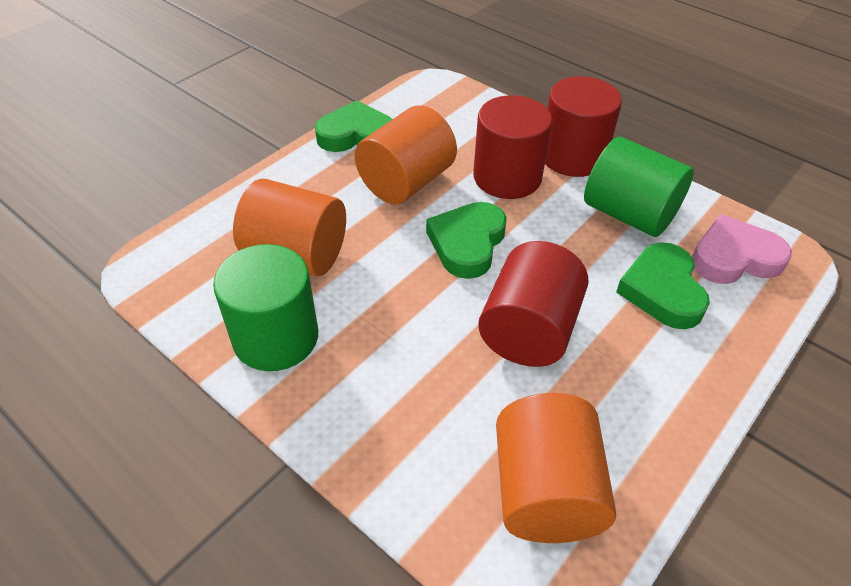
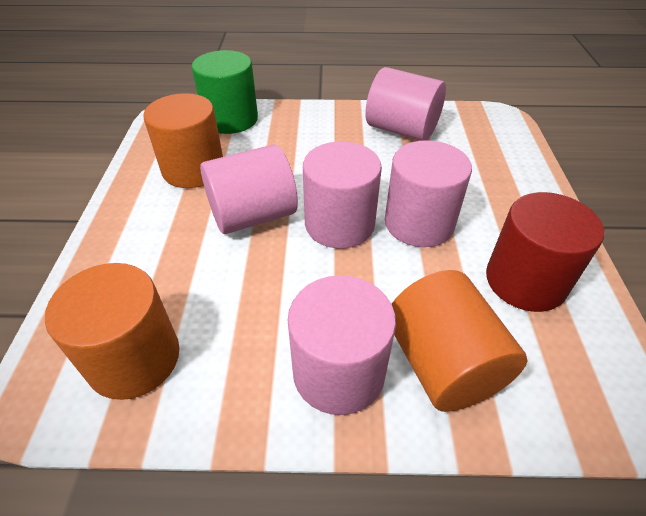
green cylinder: 2 -> 1
green heart: 3 -> 0
pink cylinder: 0 -> 5
pink heart: 1 -> 0
red cylinder: 3 -> 1

